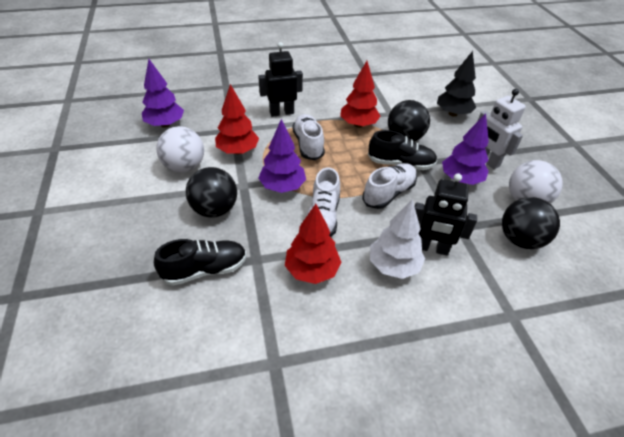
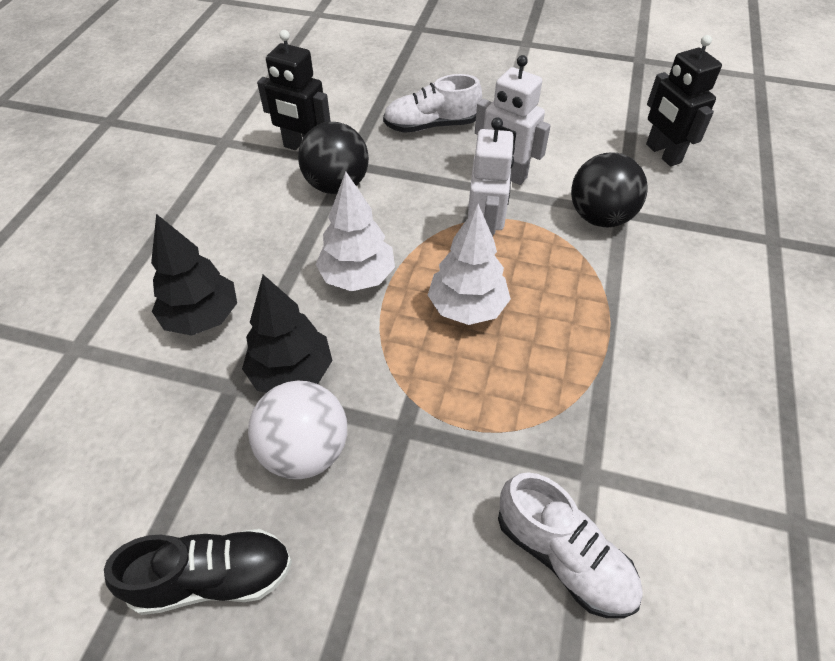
black ball: 3 -> 2
black shoe: 2 -> 1
black tree: 1 -> 2
purple tree: 3 -> 0
red tree: 3 -> 0
white ball: 2 -> 1
white robot: 1 -> 2
white shoe: 3 -> 2
white tree: 1 -> 2

